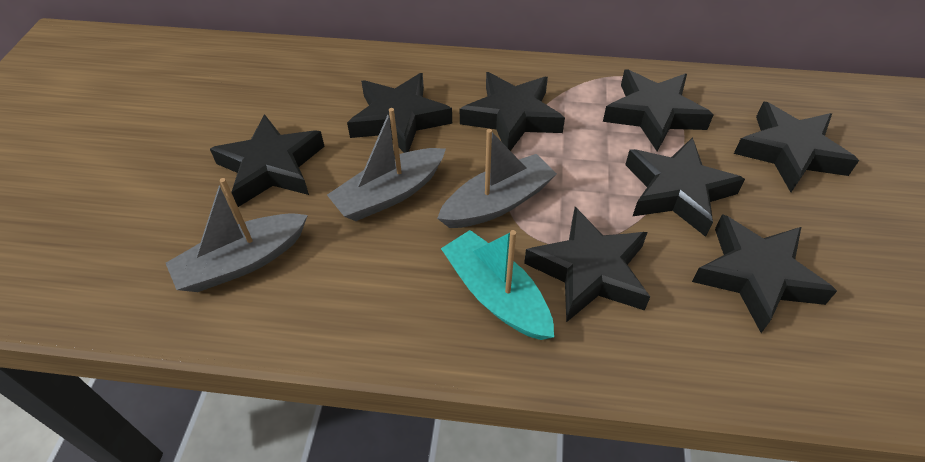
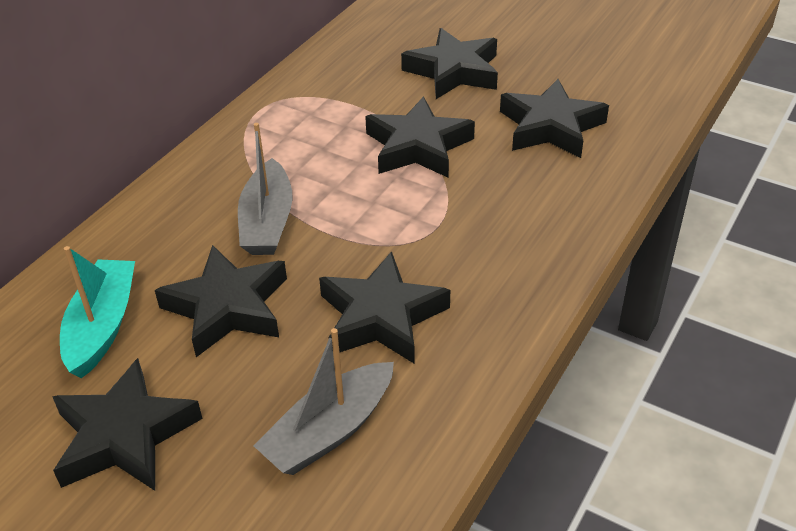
black star: 8 -> 6
grey boat: 3 -> 2

